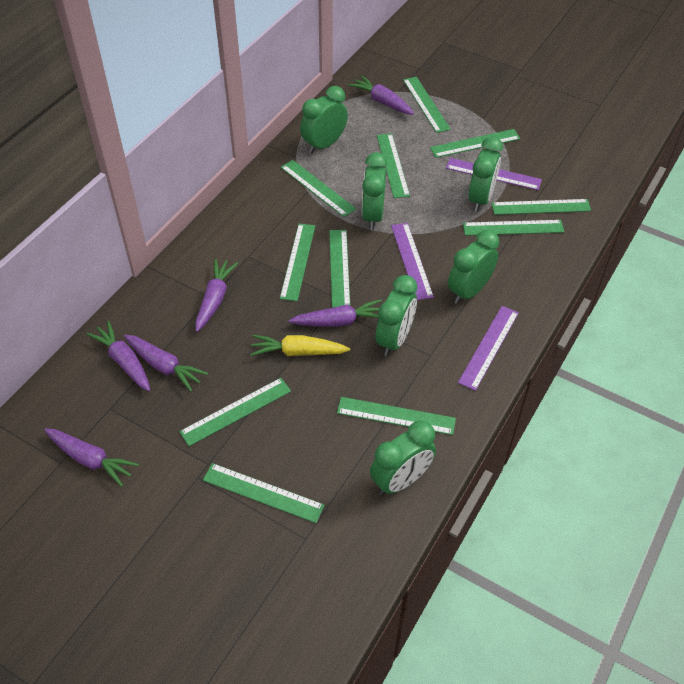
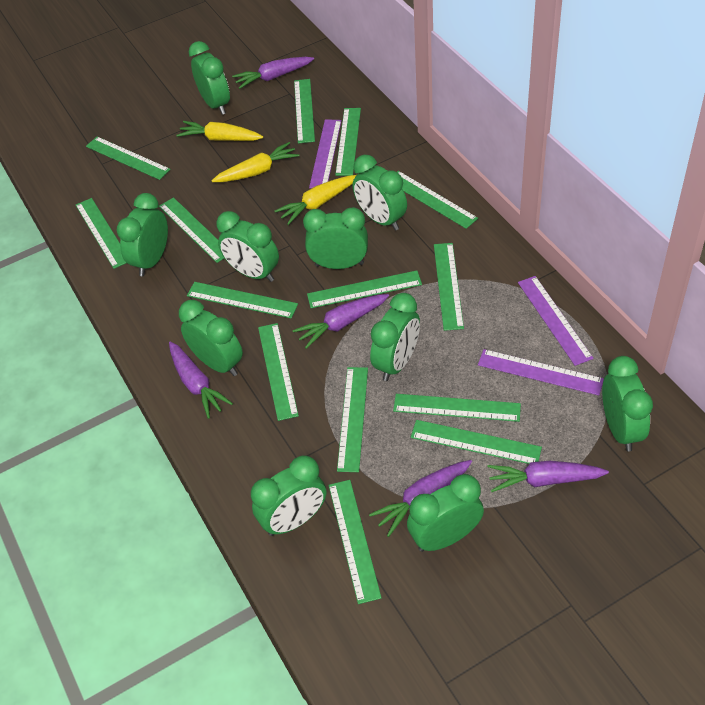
green clock: 6 -> 10
green ruler: 11 -> 14
purple carrot: 6 -> 5
yellow carrot: 1 -> 3

